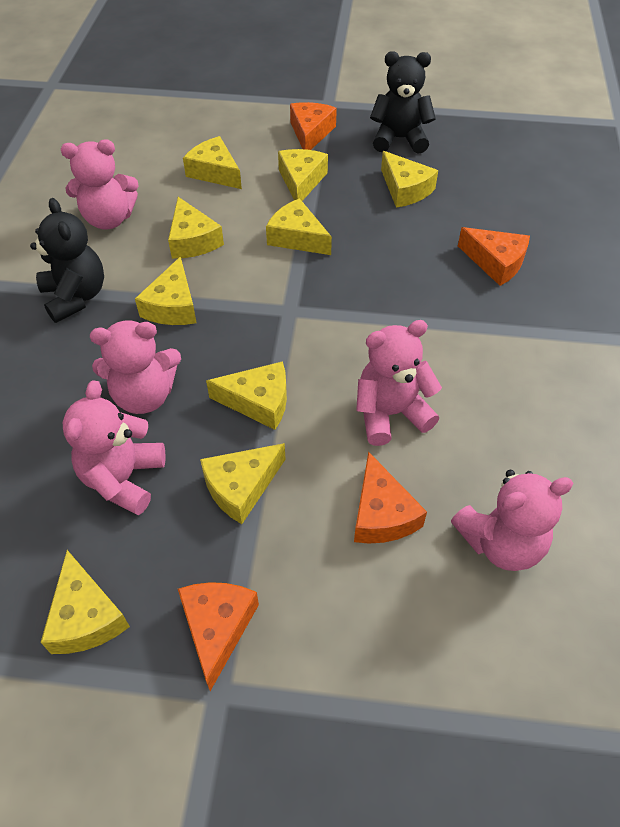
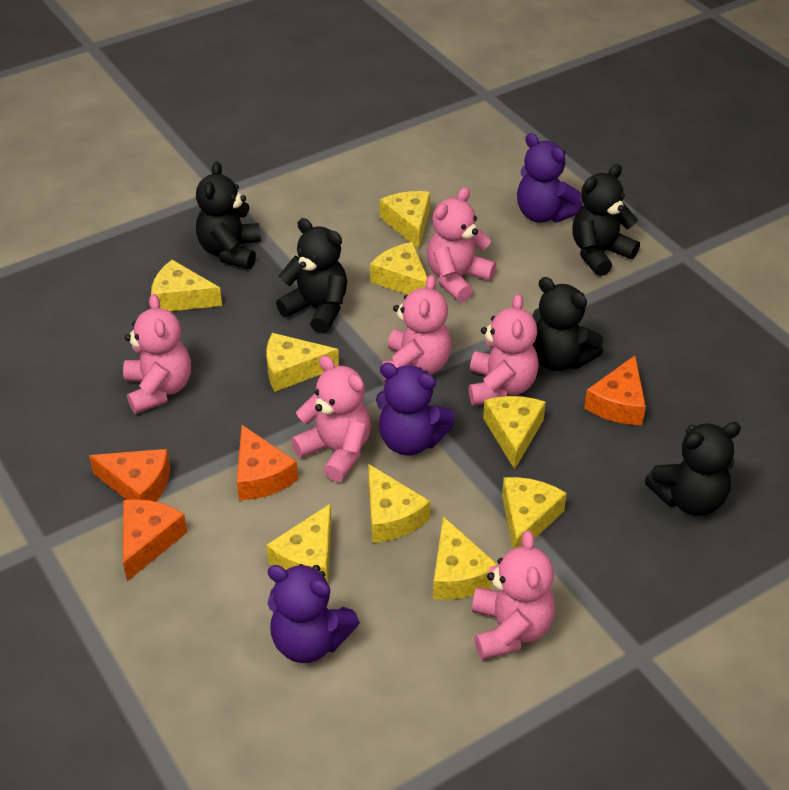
black teddy bear: 2 -> 5
pink teddy bear: 5 -> 6
purple teddy bear: 0 -> 3

